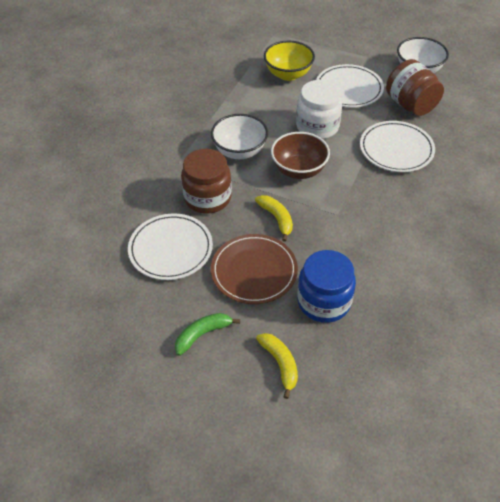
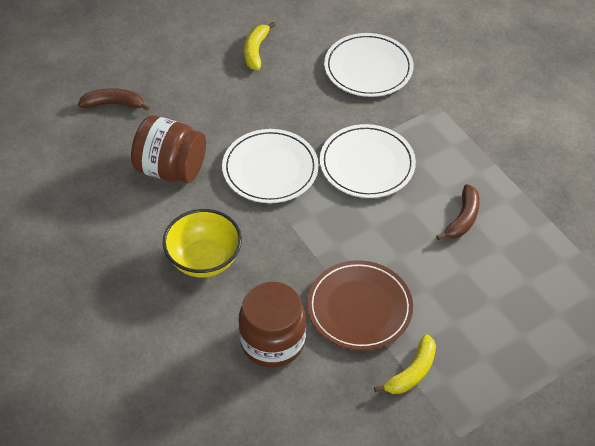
blue jar: 1 -> 0
brown banana: 0 -> 2
brown bowl: 1 -> 0
green banana: 1 -> 0
white bowl: 2 -> 0
white jar: 1 -> 0

